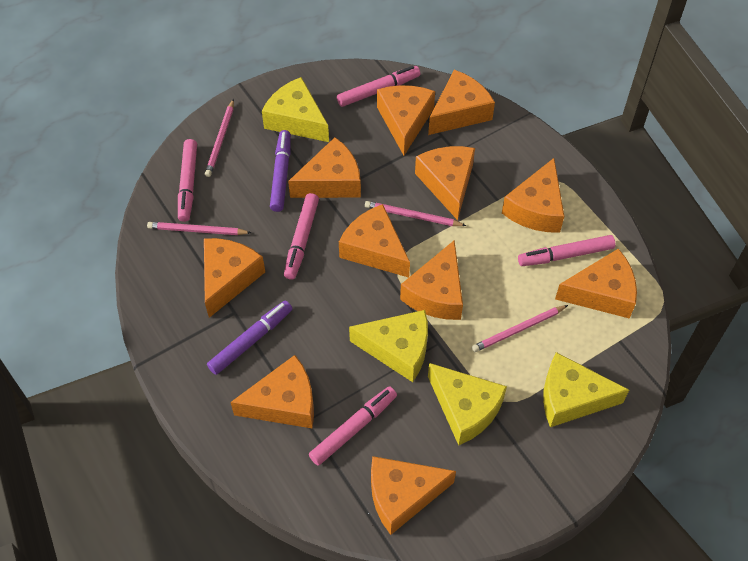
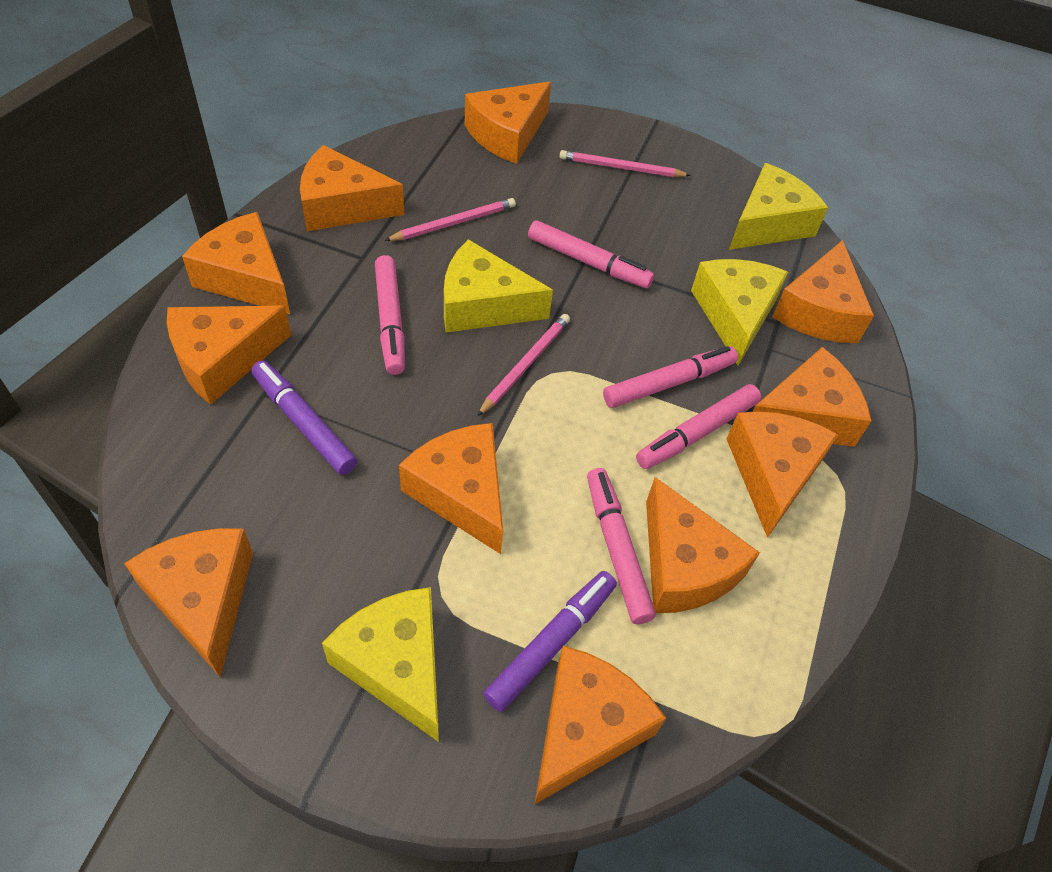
pink pencil: 4 -> 3

